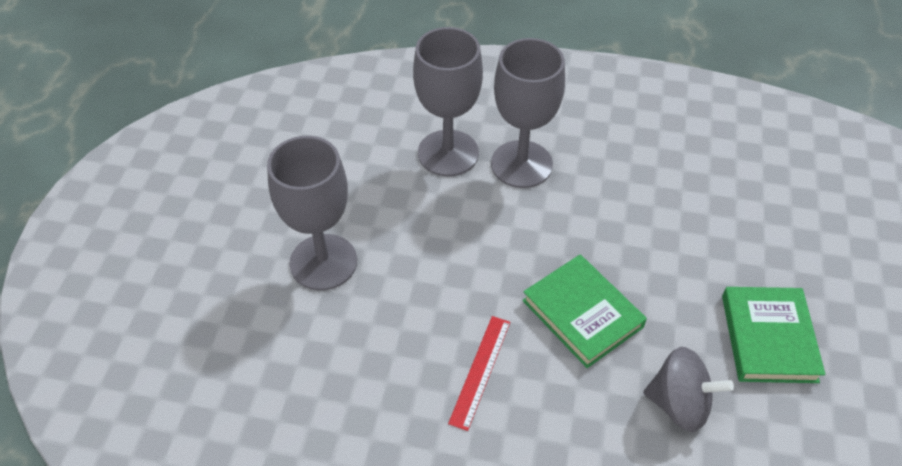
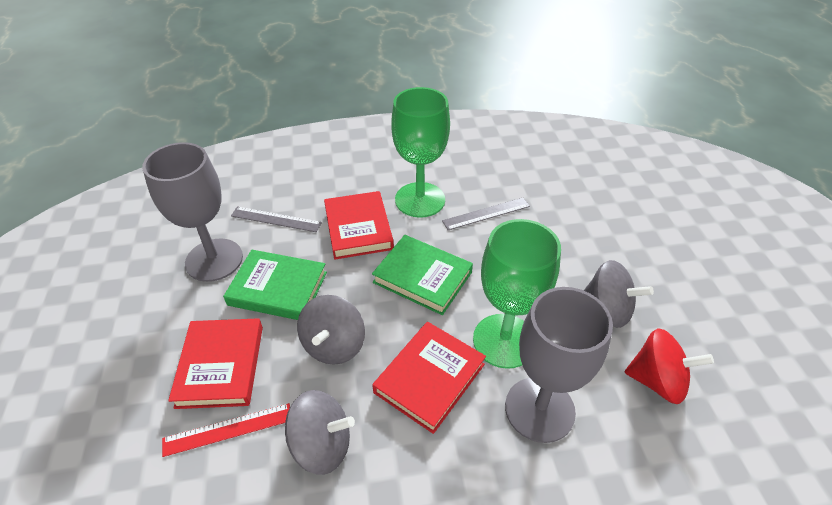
green goblet: 0 -> 2
grey goblet: 3 -> 2
grey ruler: 0 -> 2
grey spinning top: 1 -> 3
red book: 0 -> 3
red spinning top: 0 -> 1

